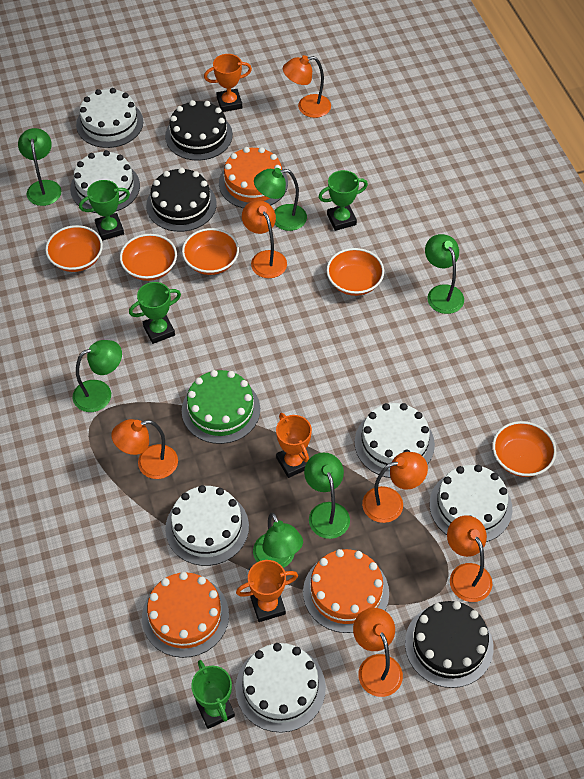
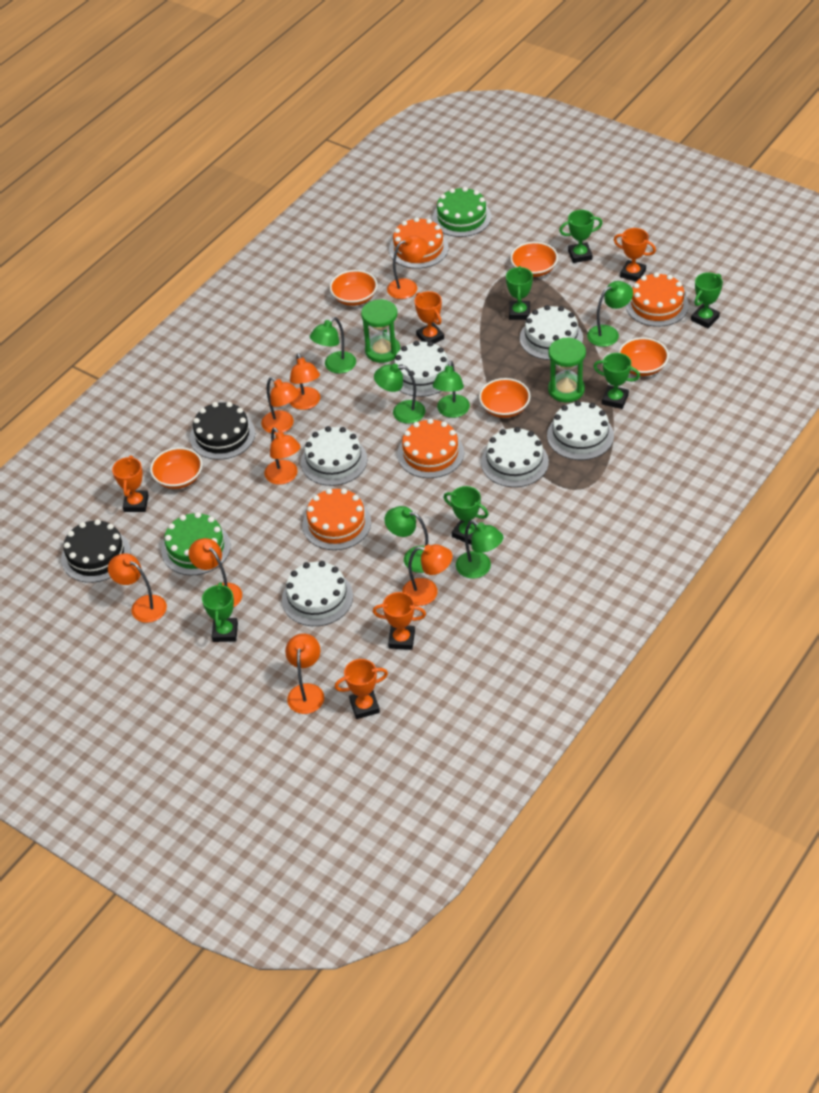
black cake: 3 -> 2
green cake: 1 -> 2
green hourglass: 0 -> 2
green trophy: 4 -> 6
orange cake: 3 -> 4
orange lamp: 6 -> 8
orange trophy: 3 -> 5

